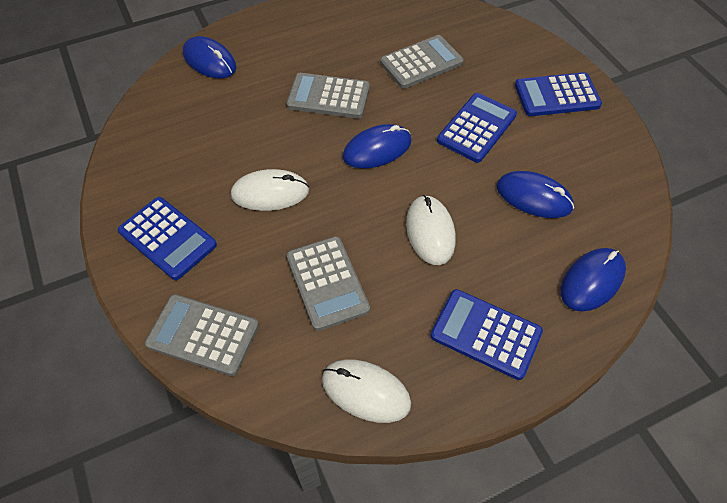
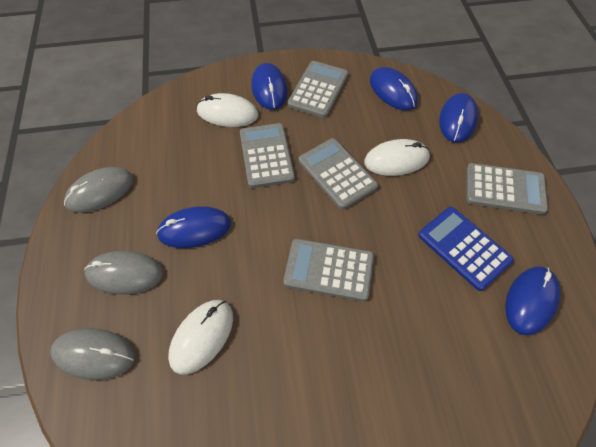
blue calculator: 4 -> 1
blue mouse: 4 -> 5
grey calculator: 4 -> 5
grey mouse: 0 -> 3

